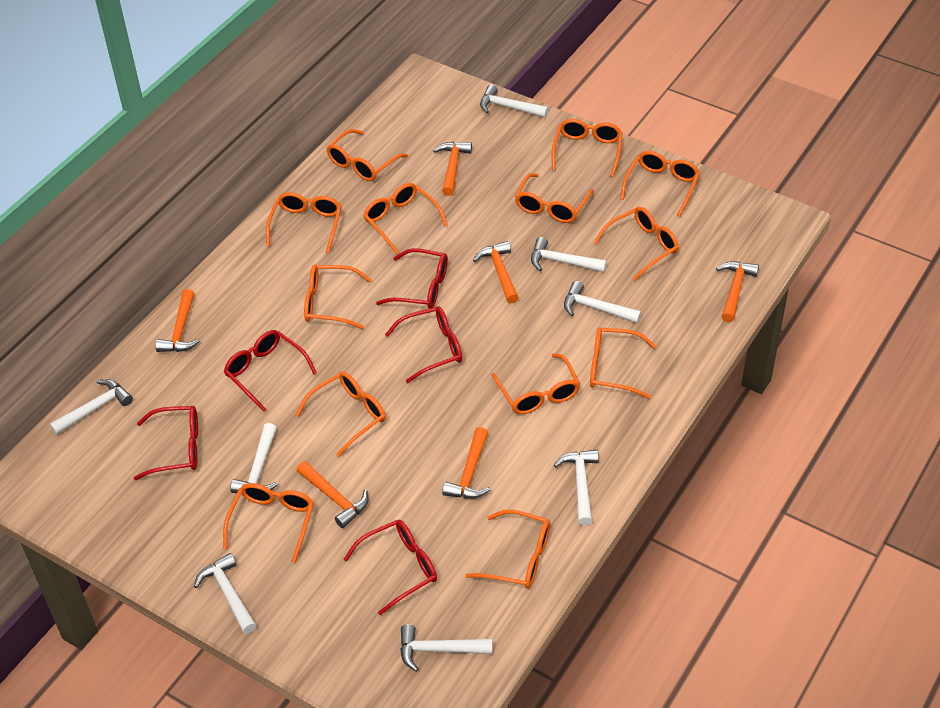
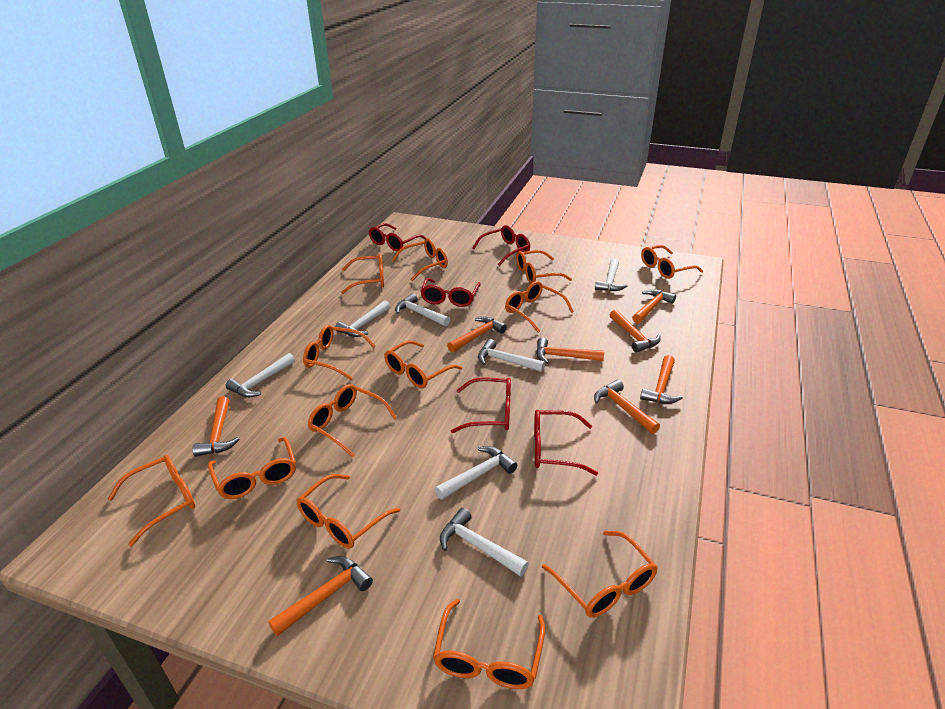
orange hammer: 6 -> 8
white hammer: 8 -> 7

